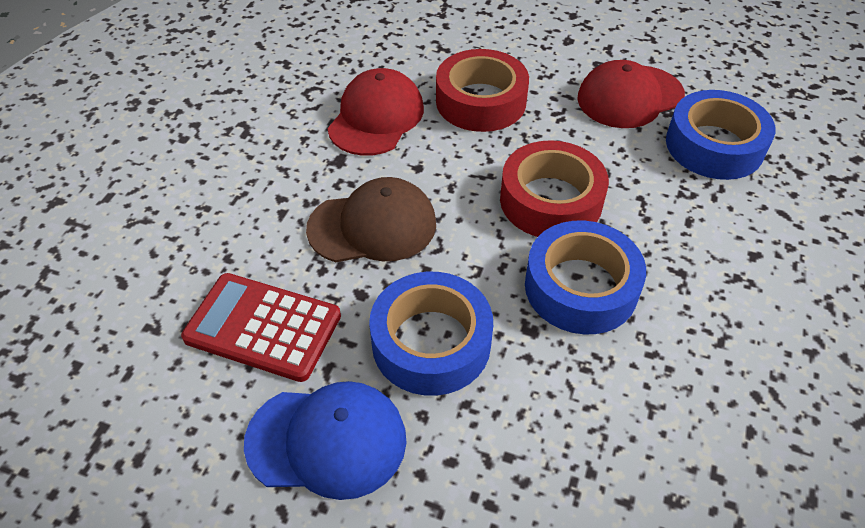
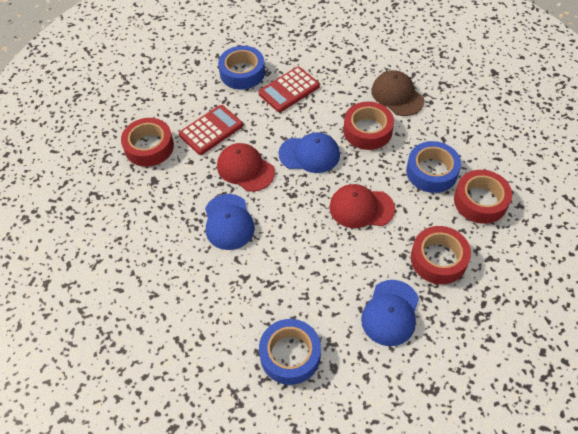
blue cap: 1 -> 3
red calculator: 1 -> 2
red tape: 2 -> 4

